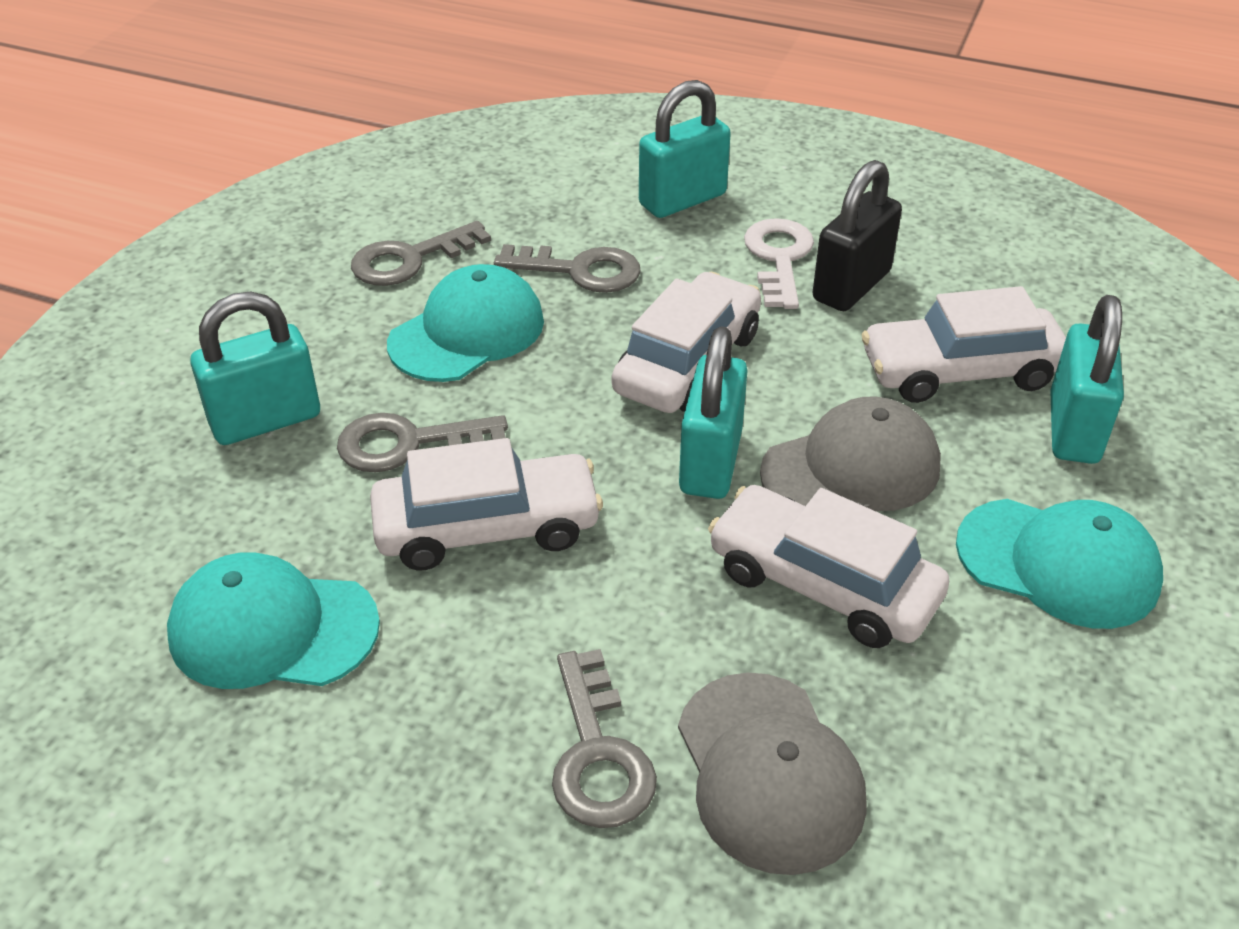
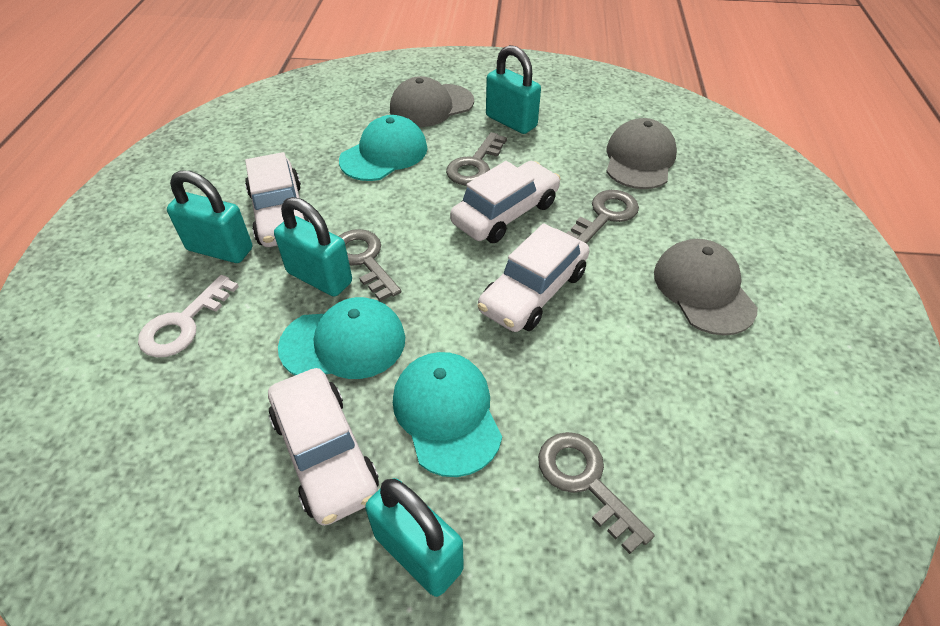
black padlock: 1 -> 0
grey cap: 2 -> 3

